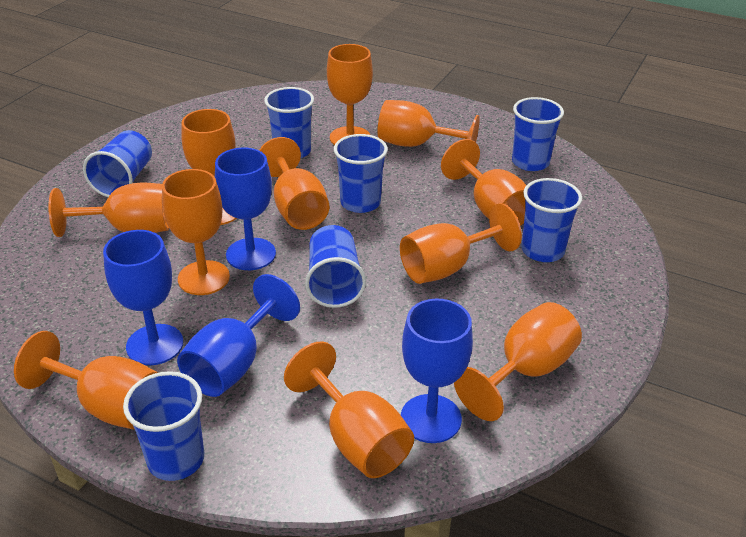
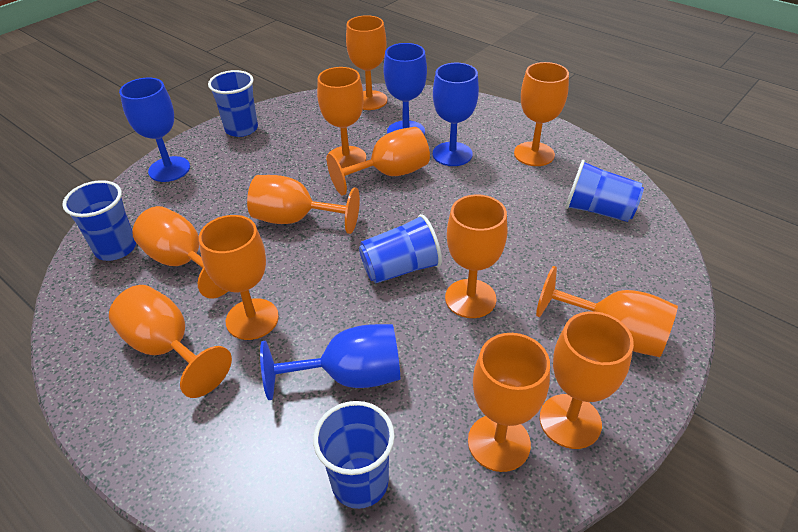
blue cup: 7 -> 5
orange goblet: 11 -> 12

